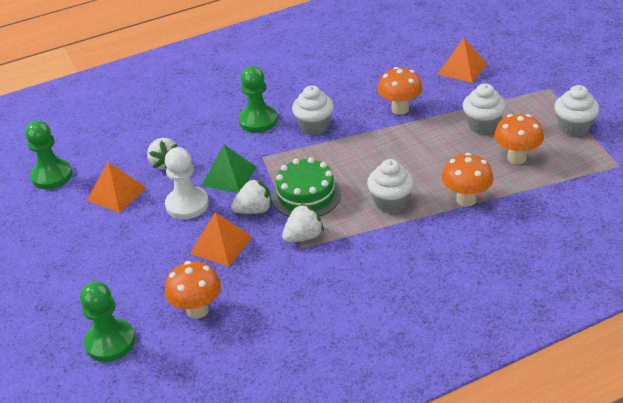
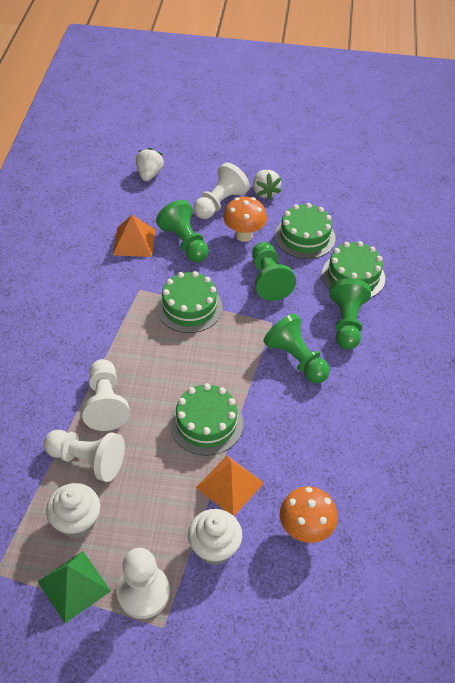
green cake: 1 -> 4
green pawn: 3 -> 4
orange mushroom: 4 -> 2
orange pyramid: 3 -> 2
white cupcake: 4 -> 2
white pawn: 1 -> 4
white strawberry: 3 -> 2

